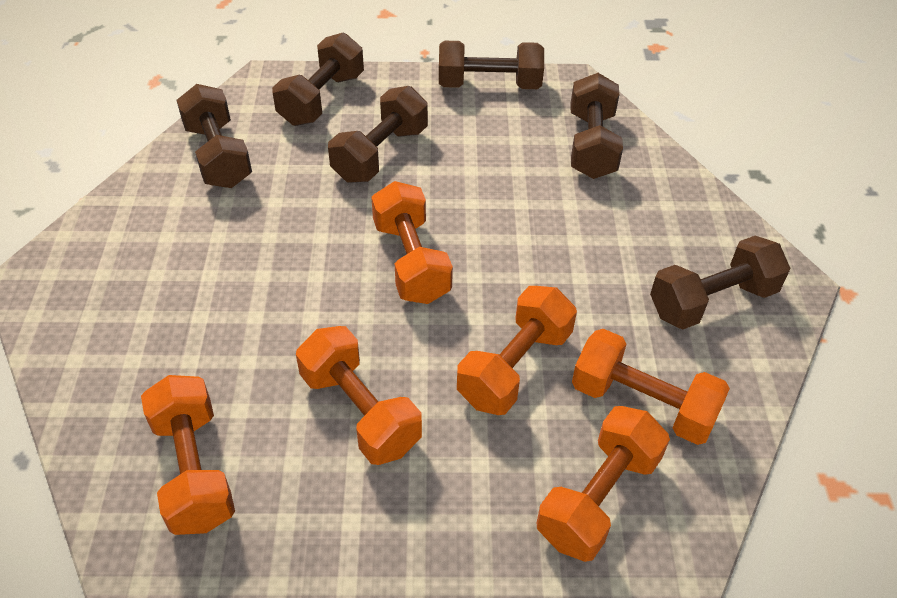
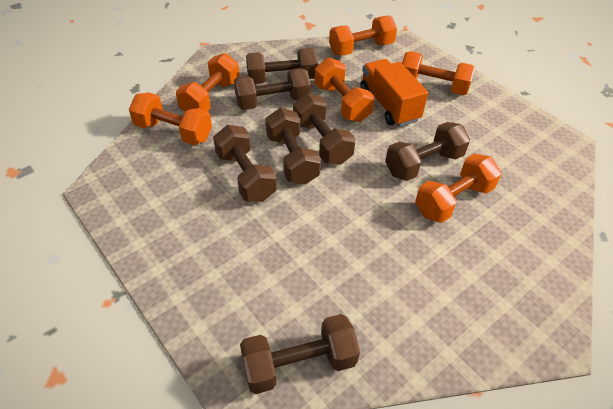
brown dumbbell: 6 -> 7
orange truck: 0 -> 1

